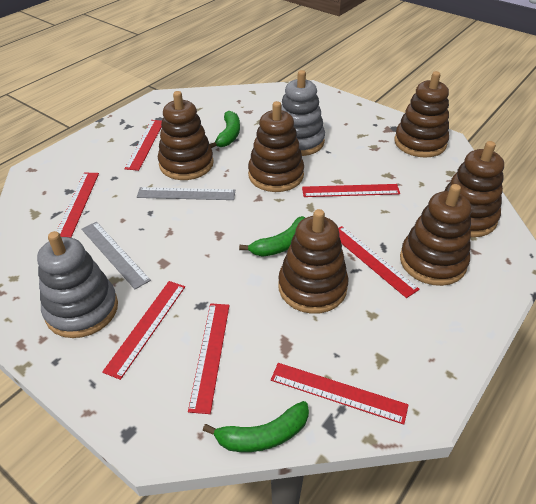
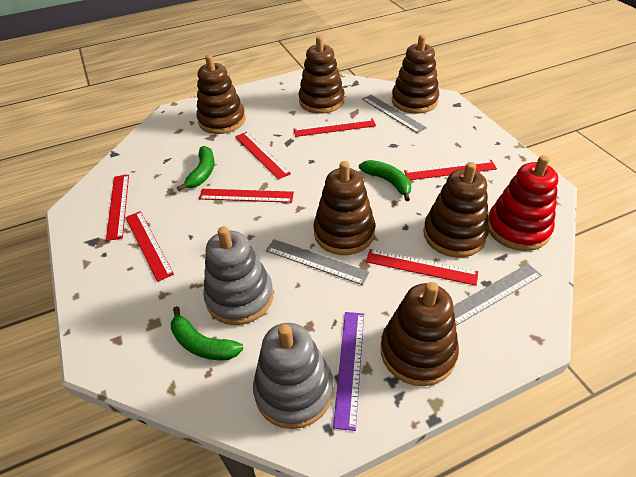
grey ruler: 2 -> 3
purple ruler: 0 -> 1
red stacking toy: 0 -> 1

